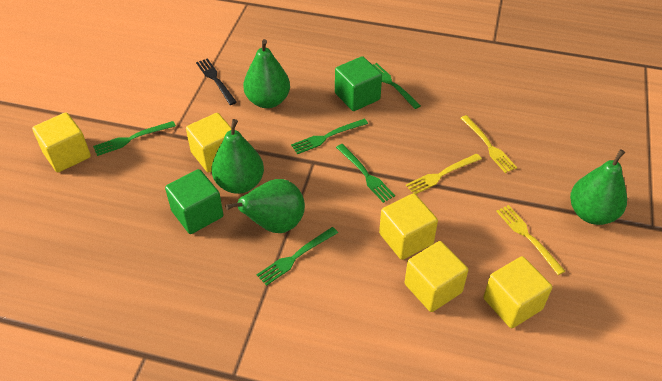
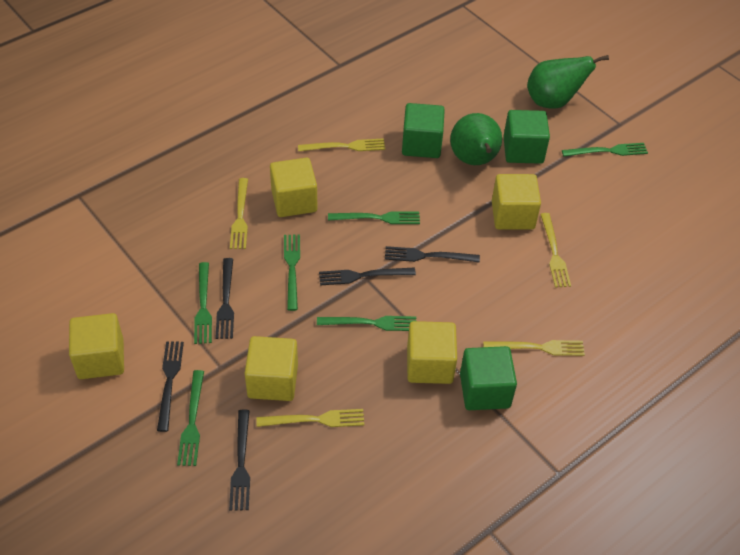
black fork: 1 -> 5
green cube: 2 -> 3
green fork: 5 -> 6
green pear: 4 -> 2
yellow fork: 3 -> 5

